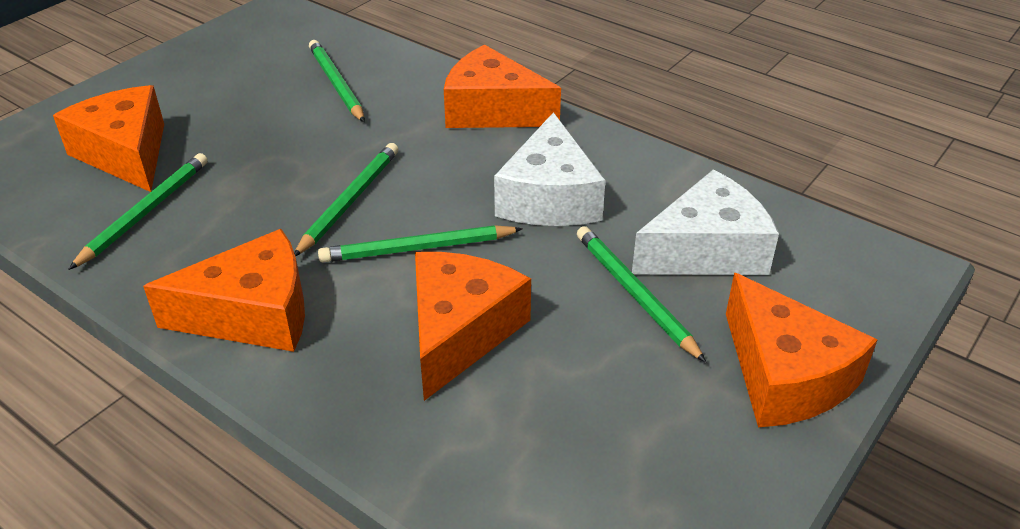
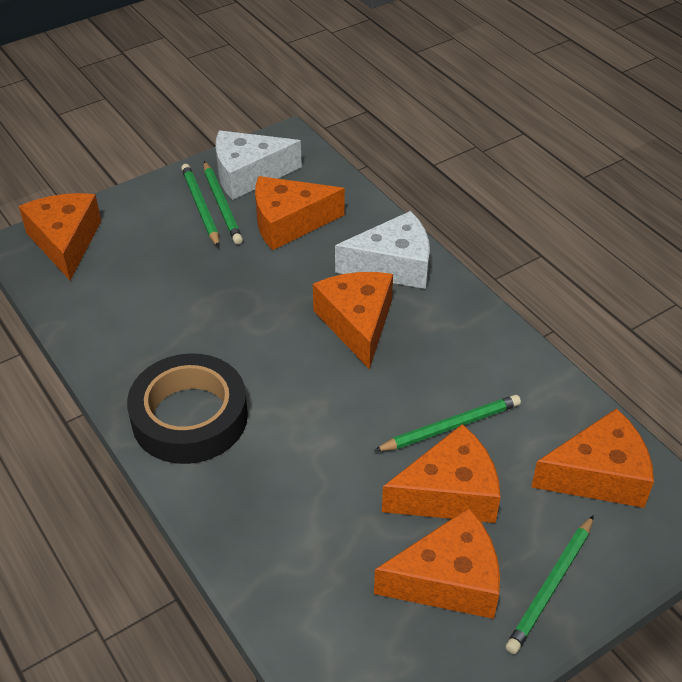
black tape: 0 -> 1
green pencil: 5 -> 4
orange cheese: 5 -> 6

